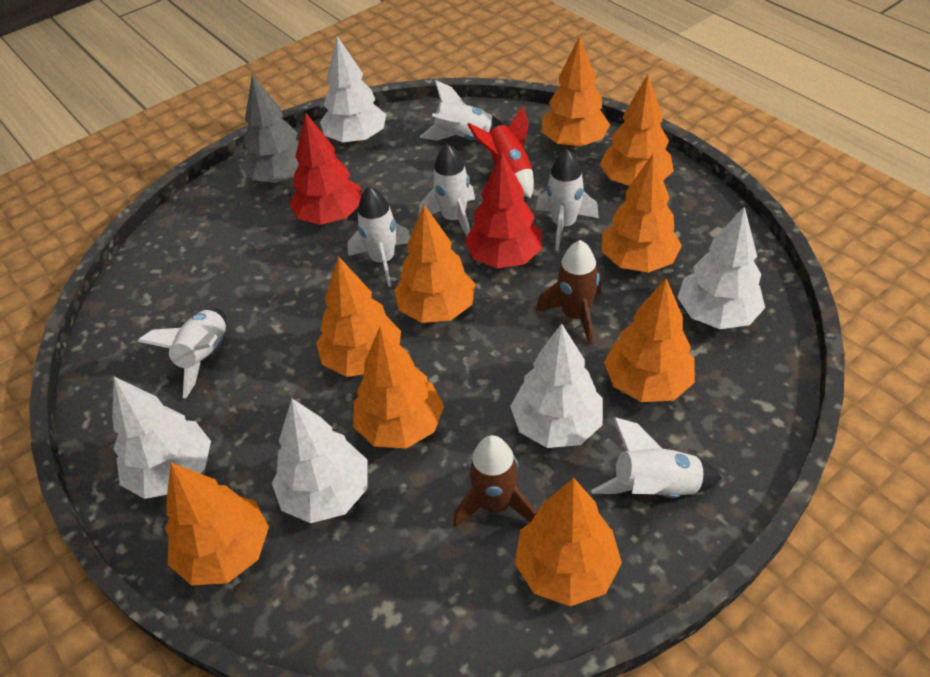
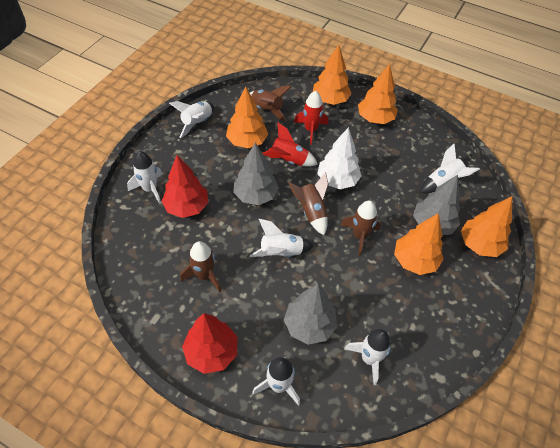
brown rocket: 2 -> 4
grey tree: 1 -> 3
orange tree: 9 -> 5
red rocket: 1 -> 2
white tree: 5 -> 1

